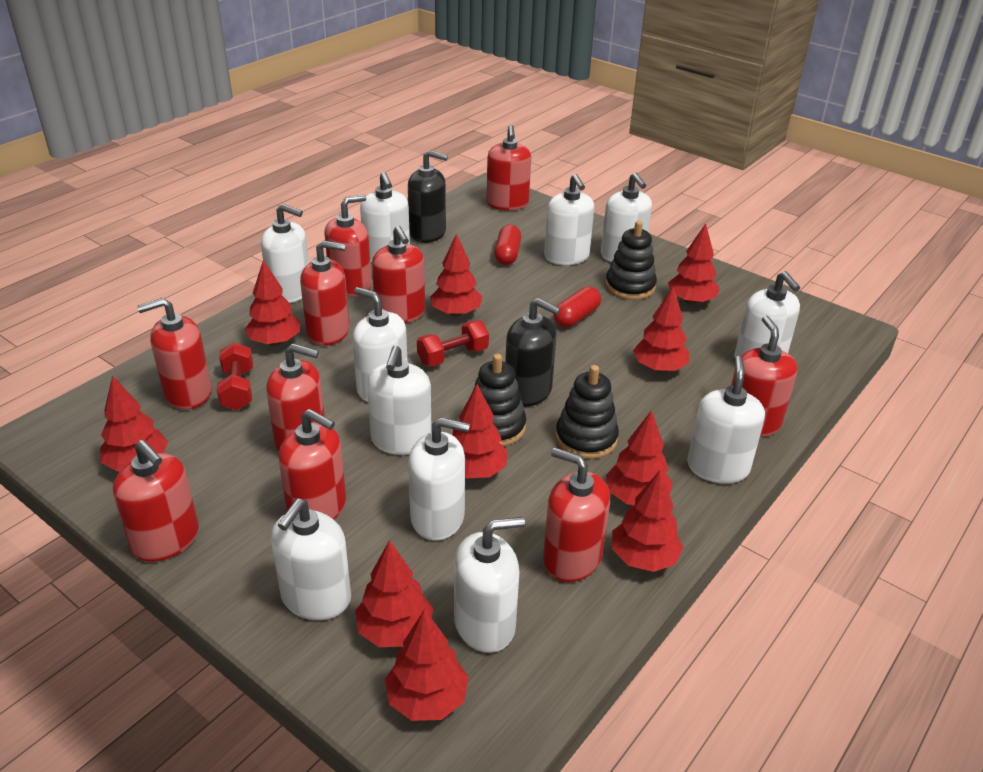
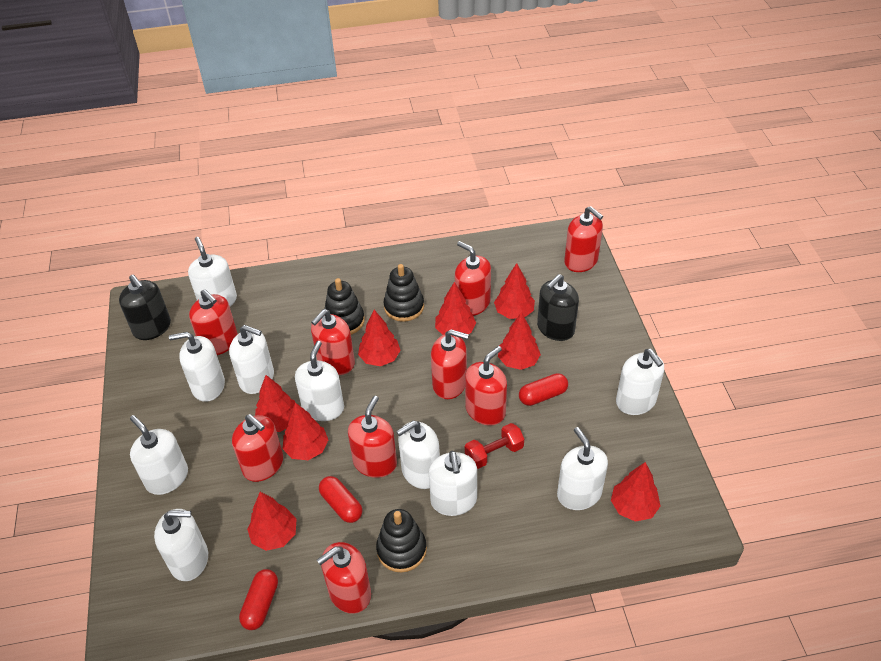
red capsule: 2 -> 3
red dumbbell: 2 -> 1
red soap dispenser: 10 -> 9
red tree: 10 -> 8
white soap dispenser: 11 -> 10

